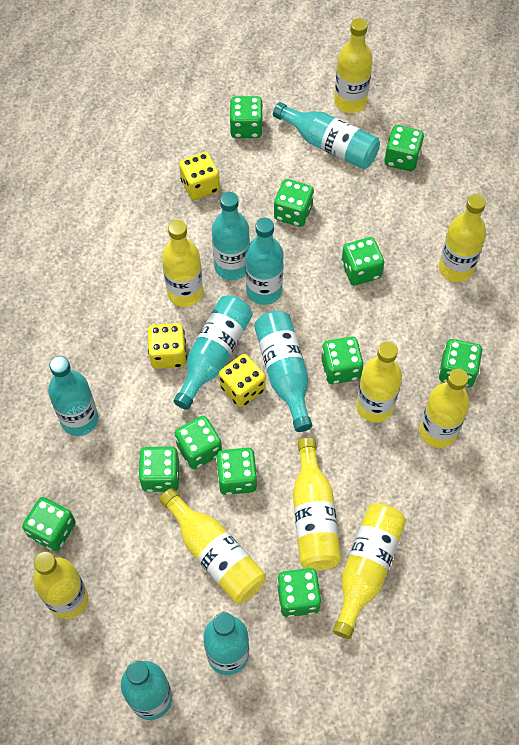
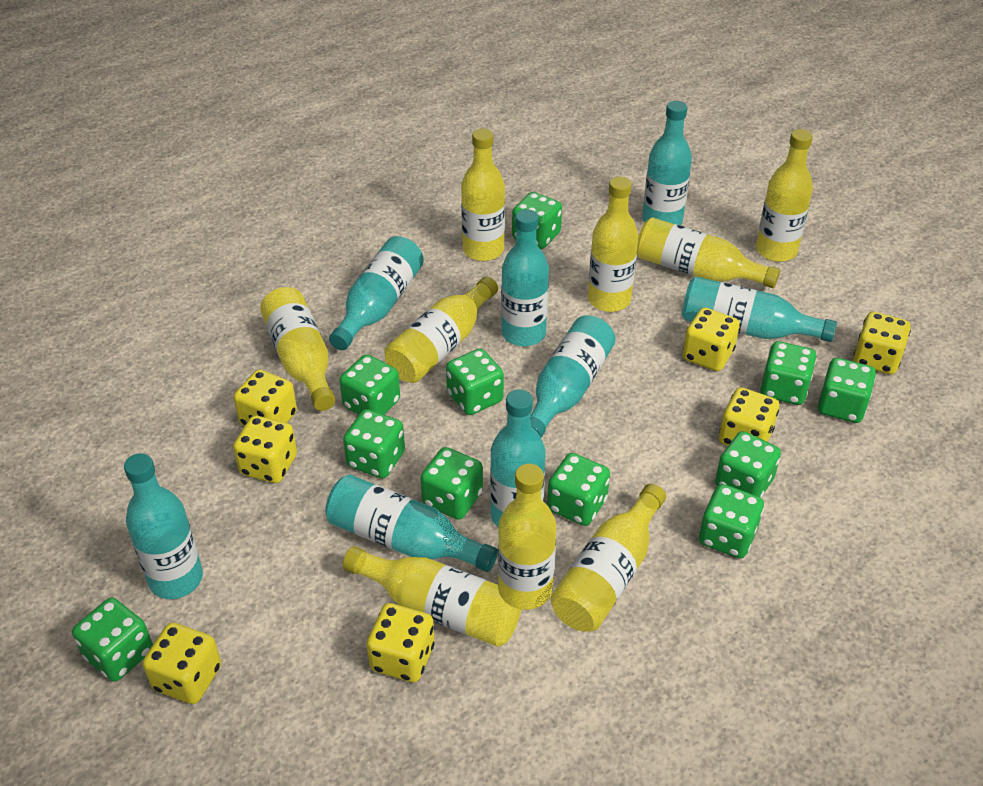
yellow dice: 3 -> 7

